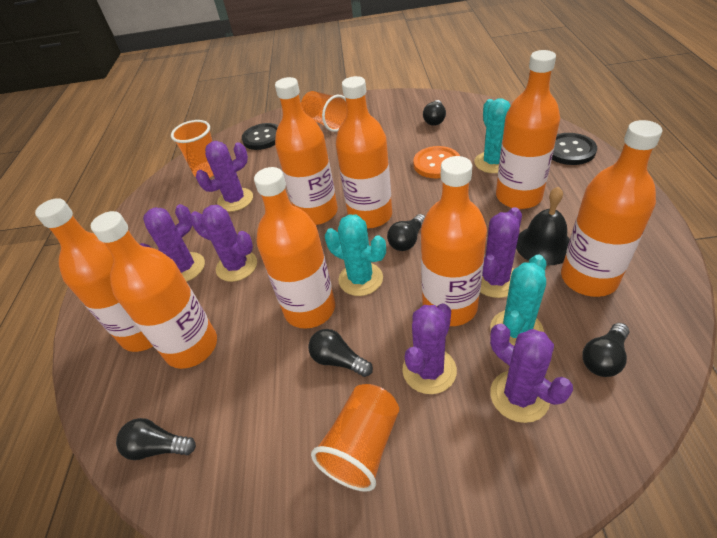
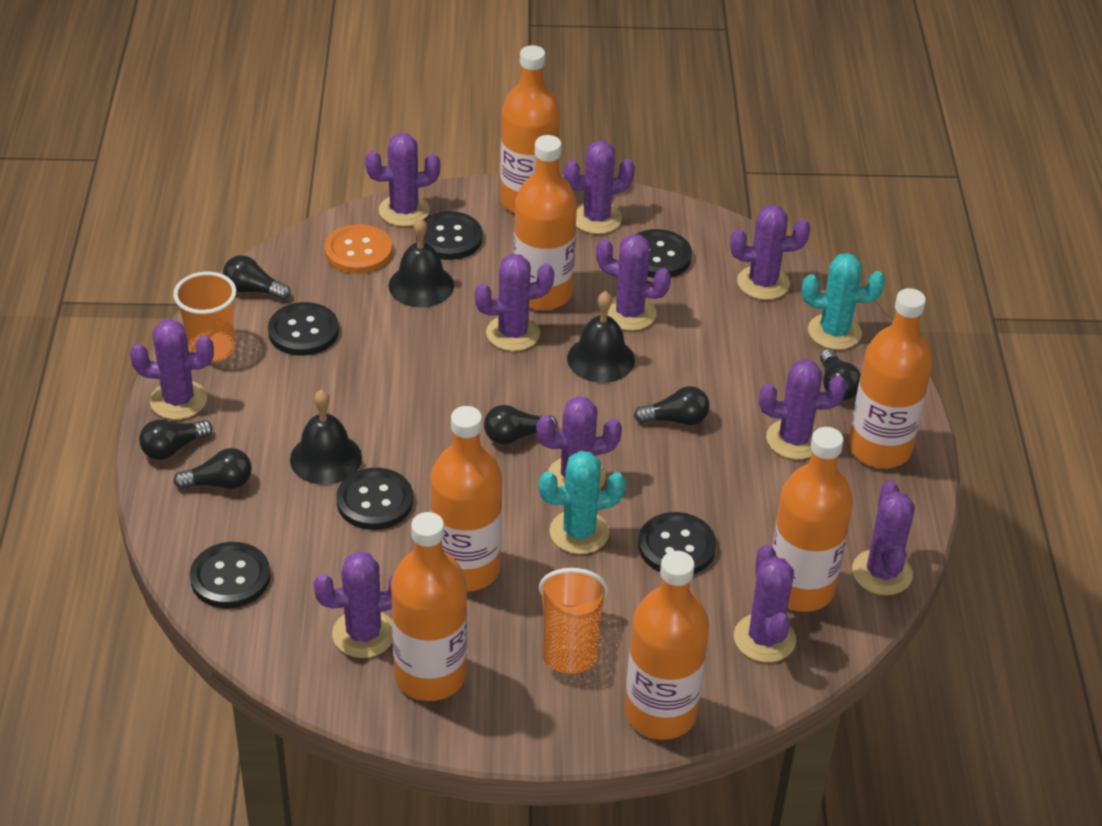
black bell: 1 -> 3
black button: 2 -> 6
black light bulb: 5 -> 6
orange bottle: 8 -> 7
orange cup: 3 -> 2
purple cactus: 6 -> 11
turquoise cactus: 3 -> 2

